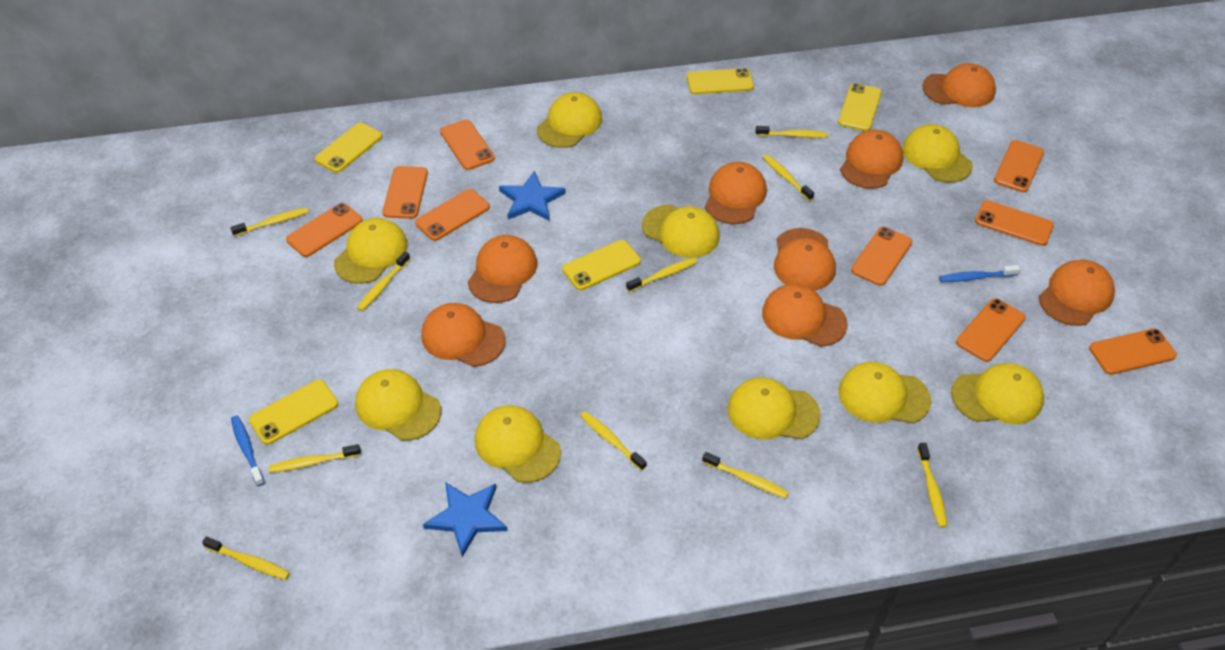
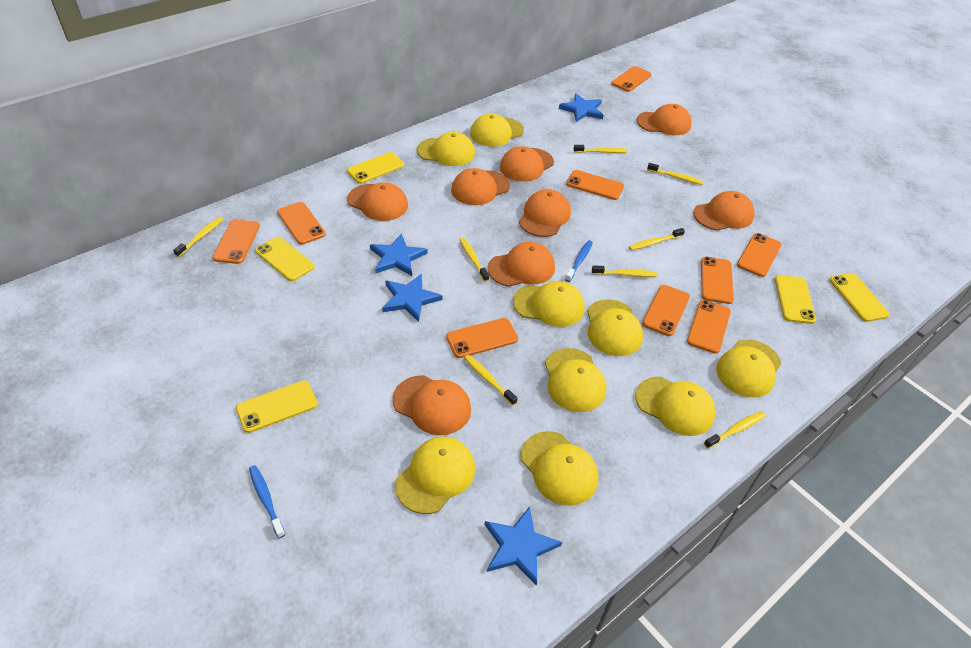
blue star: 2 -> 4
yellow toothbrush: 10 -> 8

